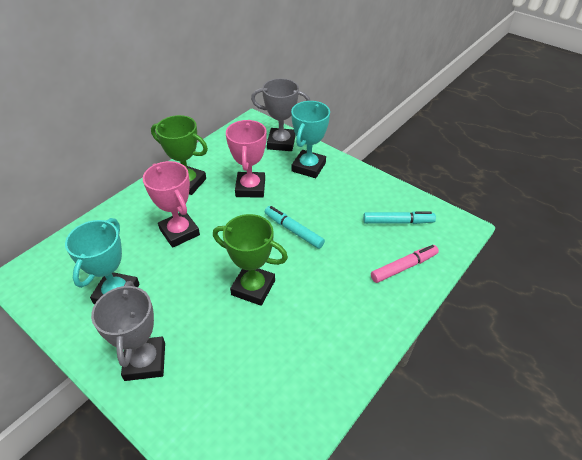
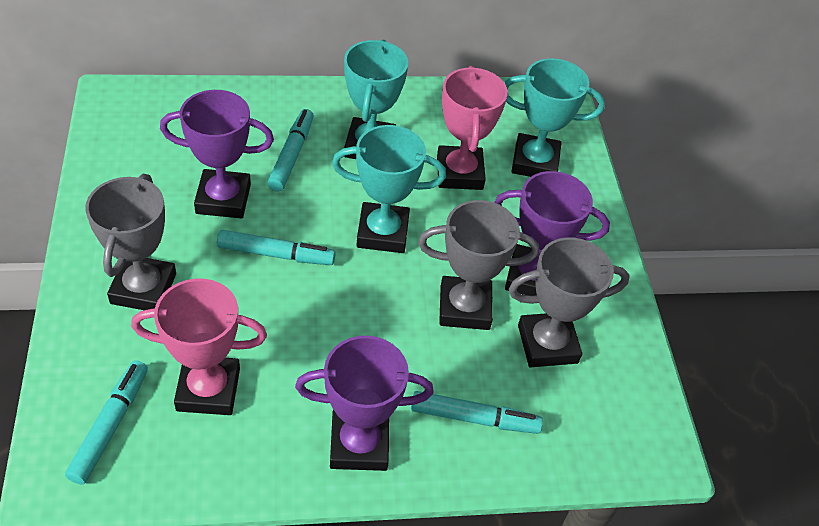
green trophy: 2 -> 0
grey trophy: 2 -> 3
pink marker: 1 -> 0
purple trophy: 0 -> 3
turquoise marker: 2 -> 4
turquoise trophy: 2 -> 3

